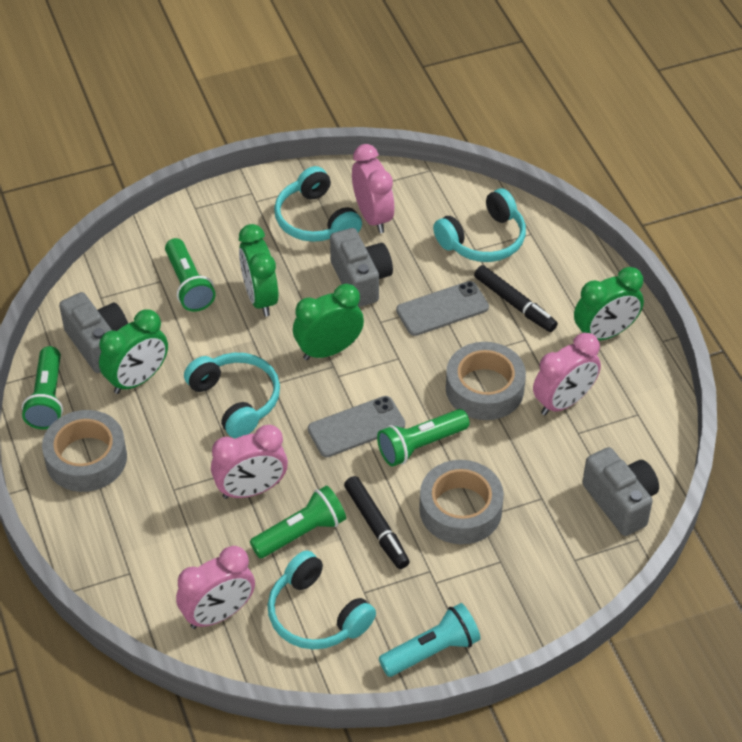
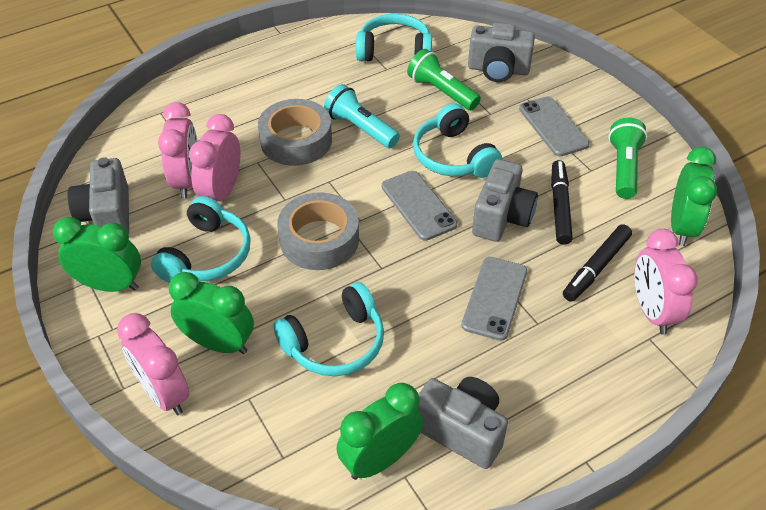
green flashlight: 4 -> 2
grey camera: 3 -> 4
grey phone: 2 -> 3
grey tape: 3 -> 2

